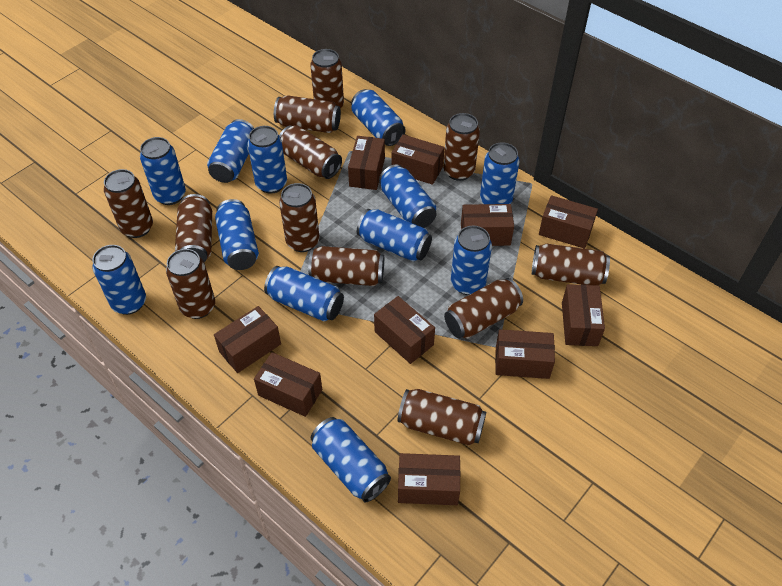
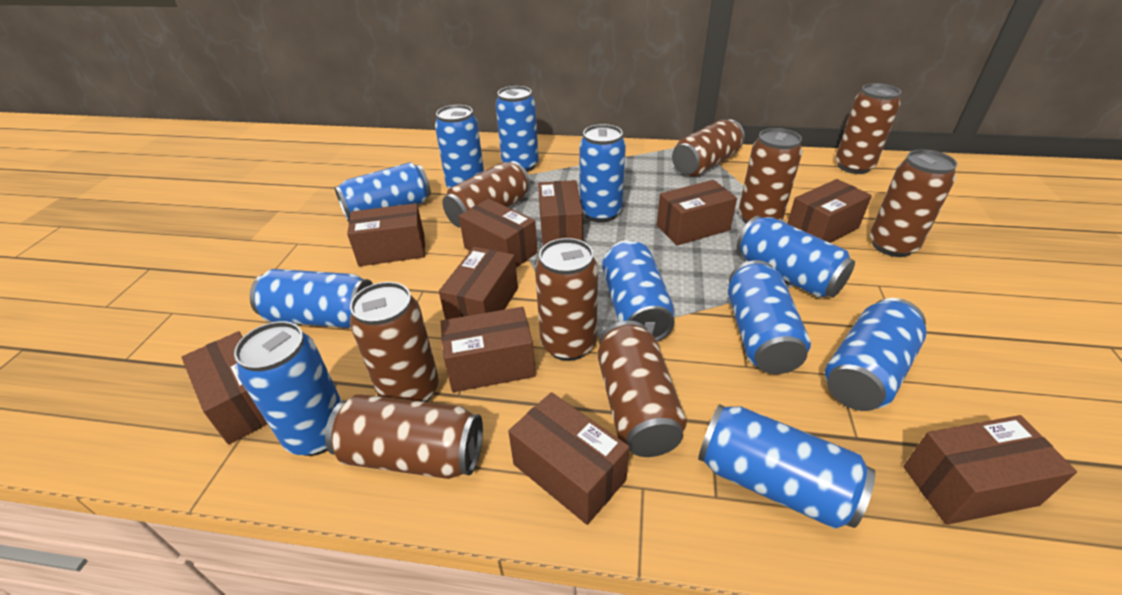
blue can: 12 -> 11
brown can: 12 -> 9

